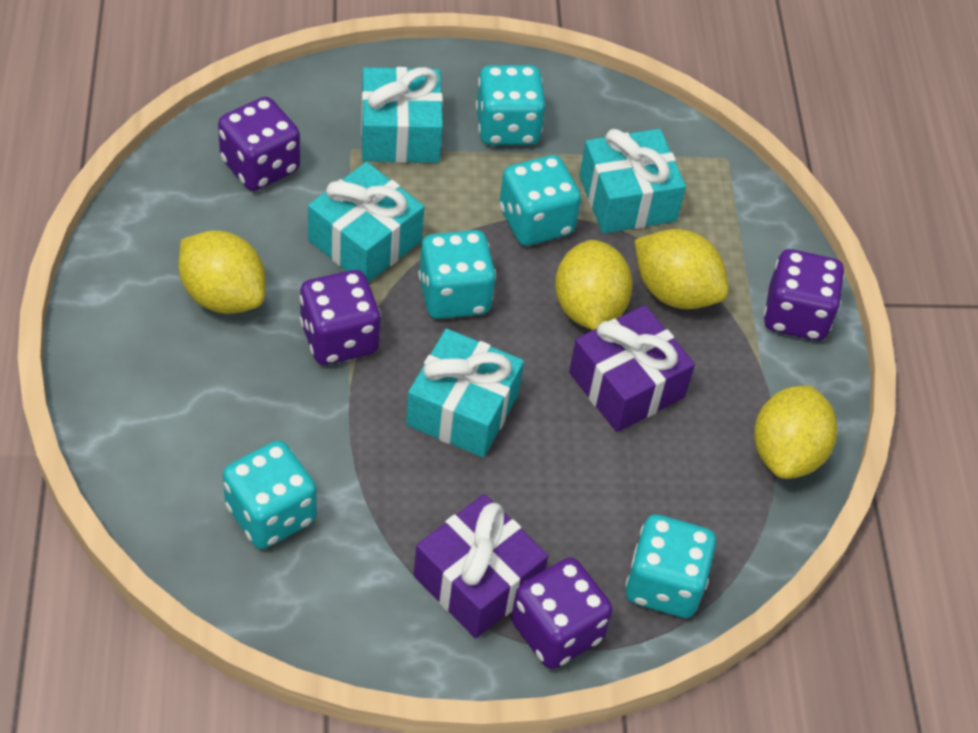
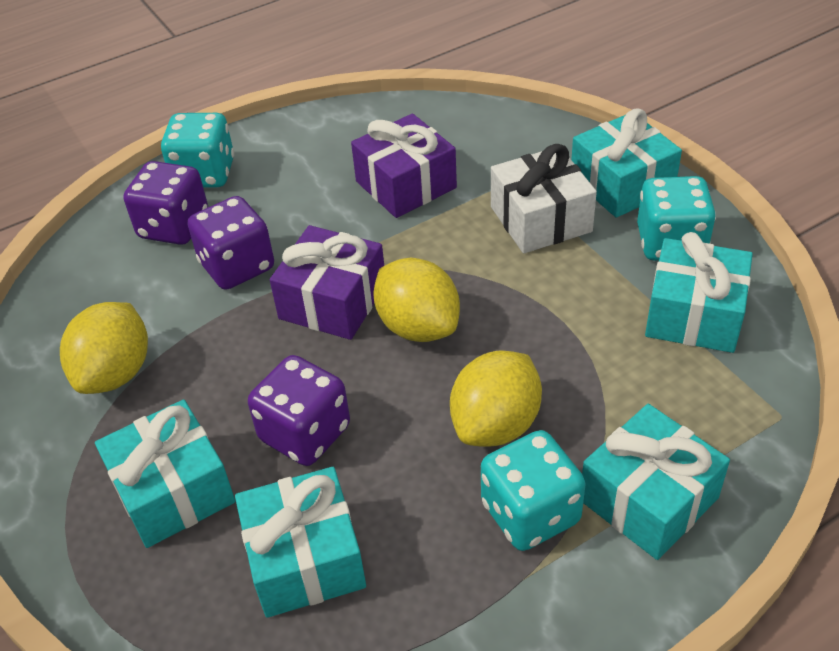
purple dice: 4 -> 3
turquoise dice: 5 -> 3
turquoise gift: 4 -> 5
white gift: 0 -> 1
yellow lemon: 4 -> 3

